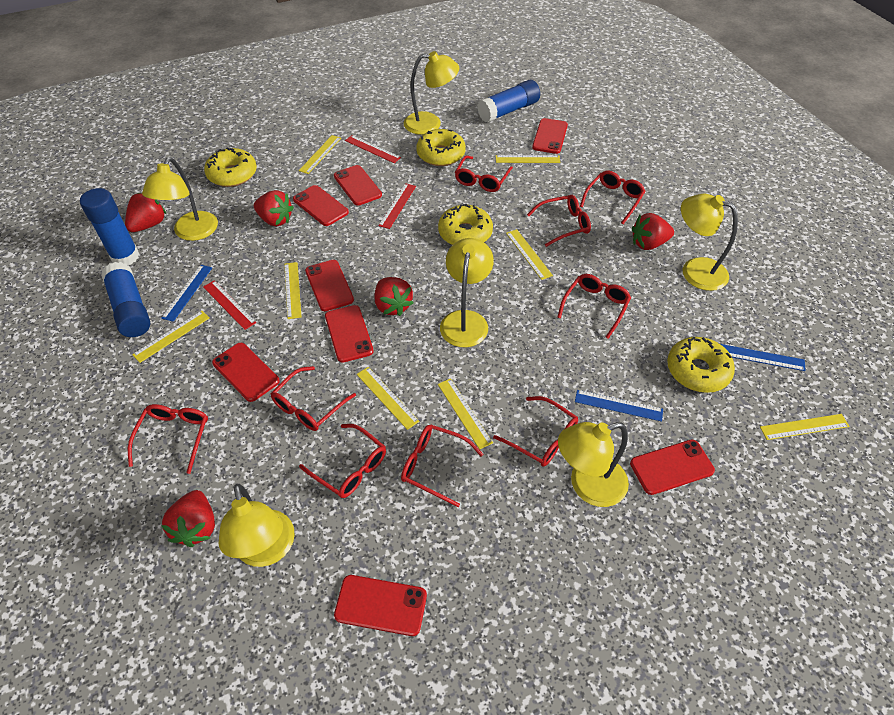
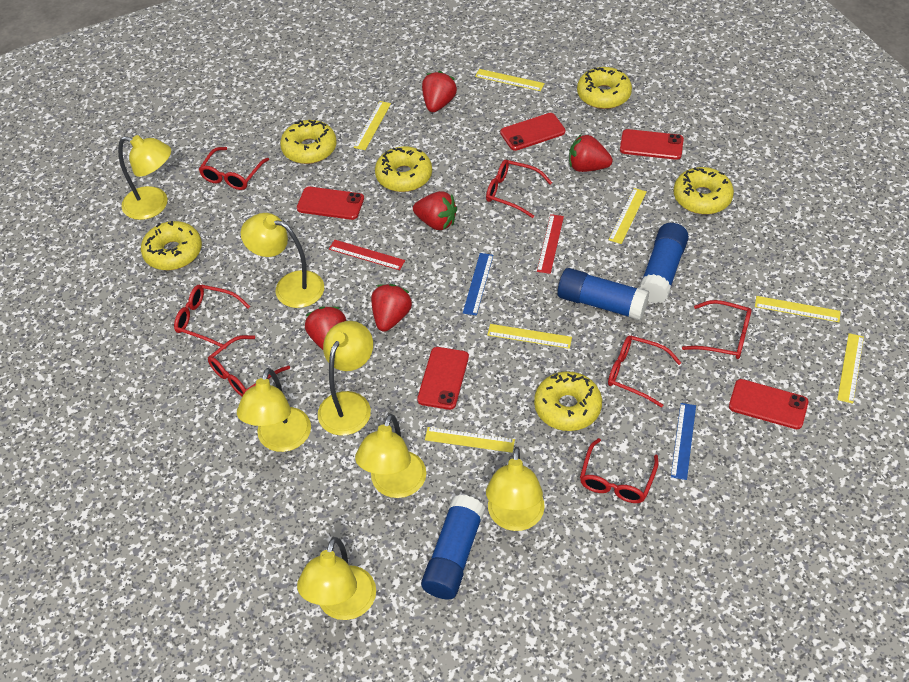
blue ruler: 3 -> 2
red glasses: 9 -> 7
red phone: 8 -> 5
red ruler: 3 -> 2
yellow donut: 4 -> 6
yellow lamp: 6 -> 7
yellow ruler: 8 -> 7

